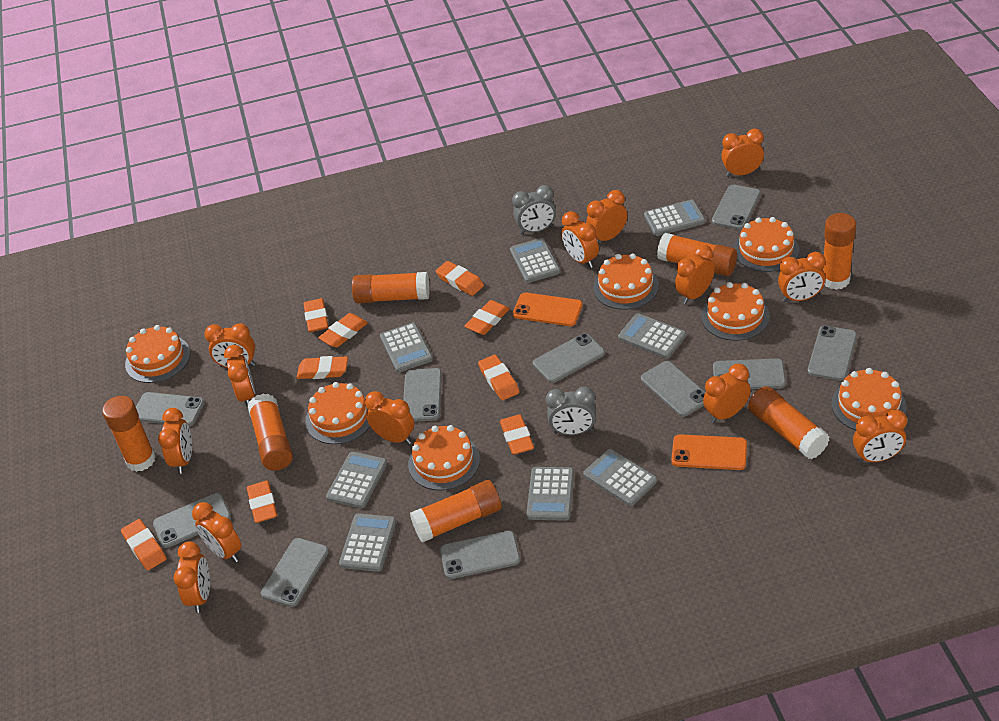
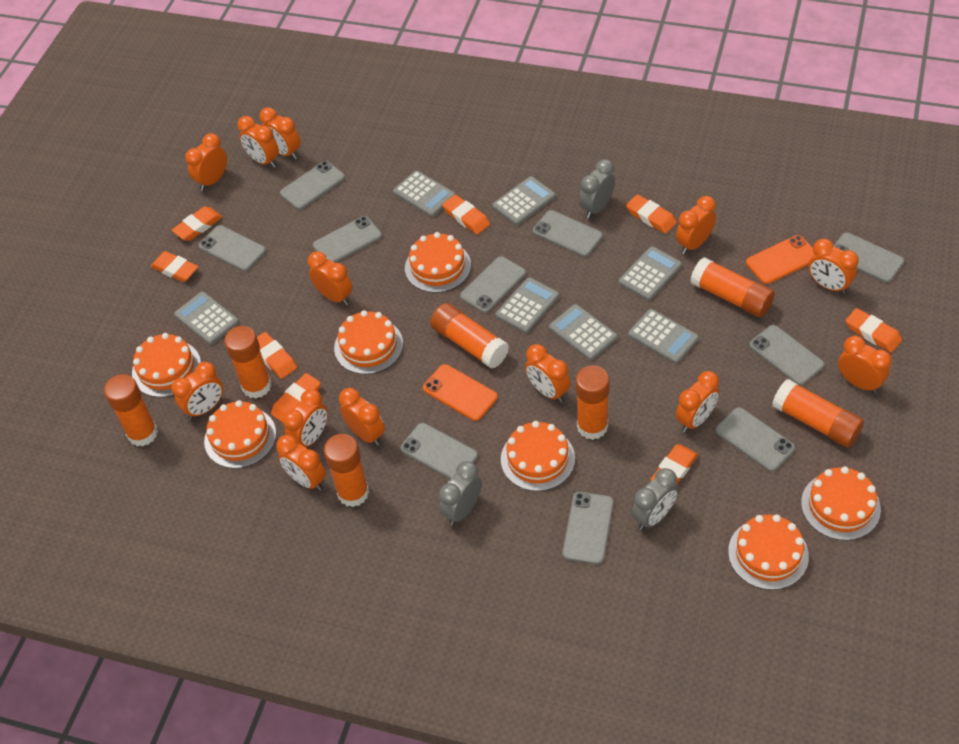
grey calculator: 8 -> 7
grey clock: 2 -> 3
orange eraser: 9 -> 8

